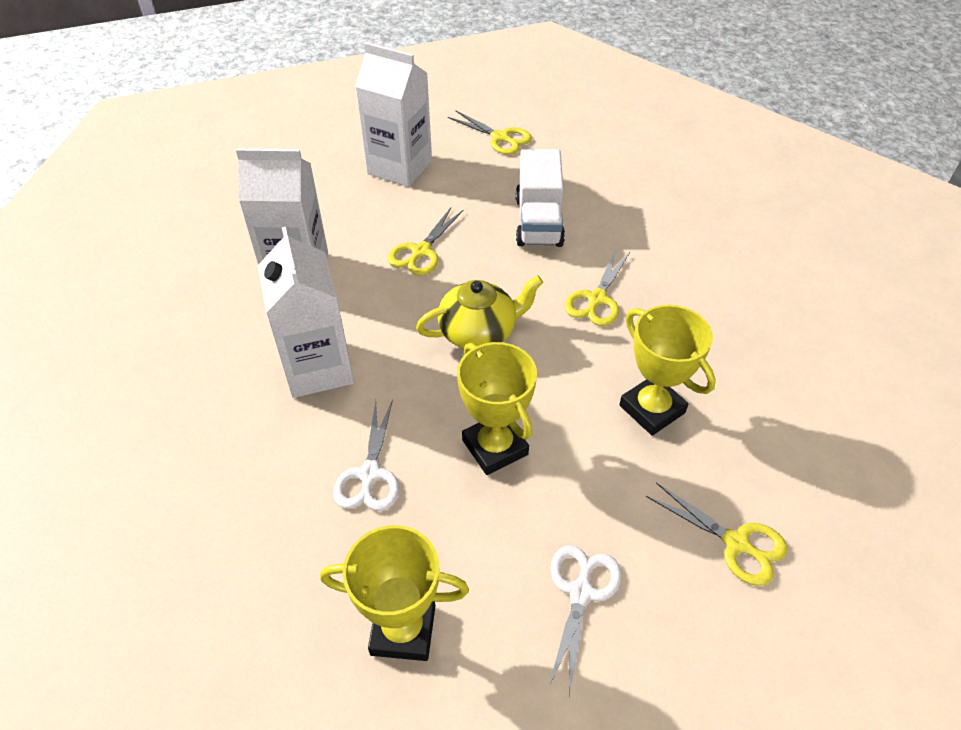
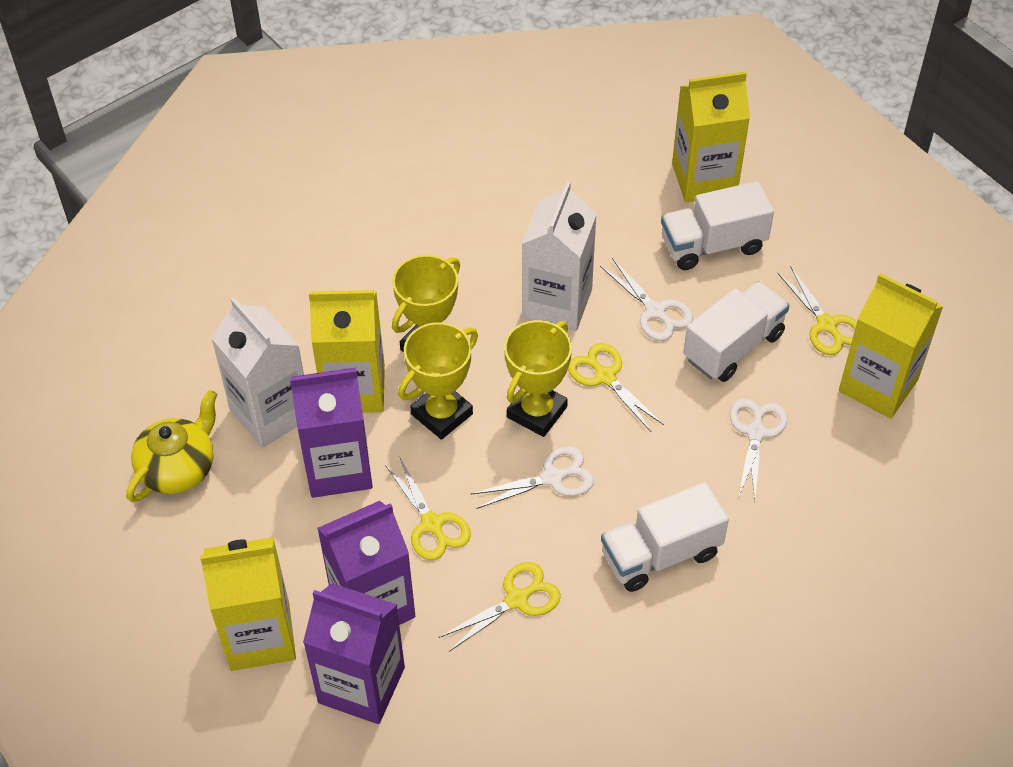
purple carton: 0 -> 3
white carton: 3 -> 2
white scissors: 2 -> 3
white truck: 1 -> 3
yellow carton: 0 -> 4

